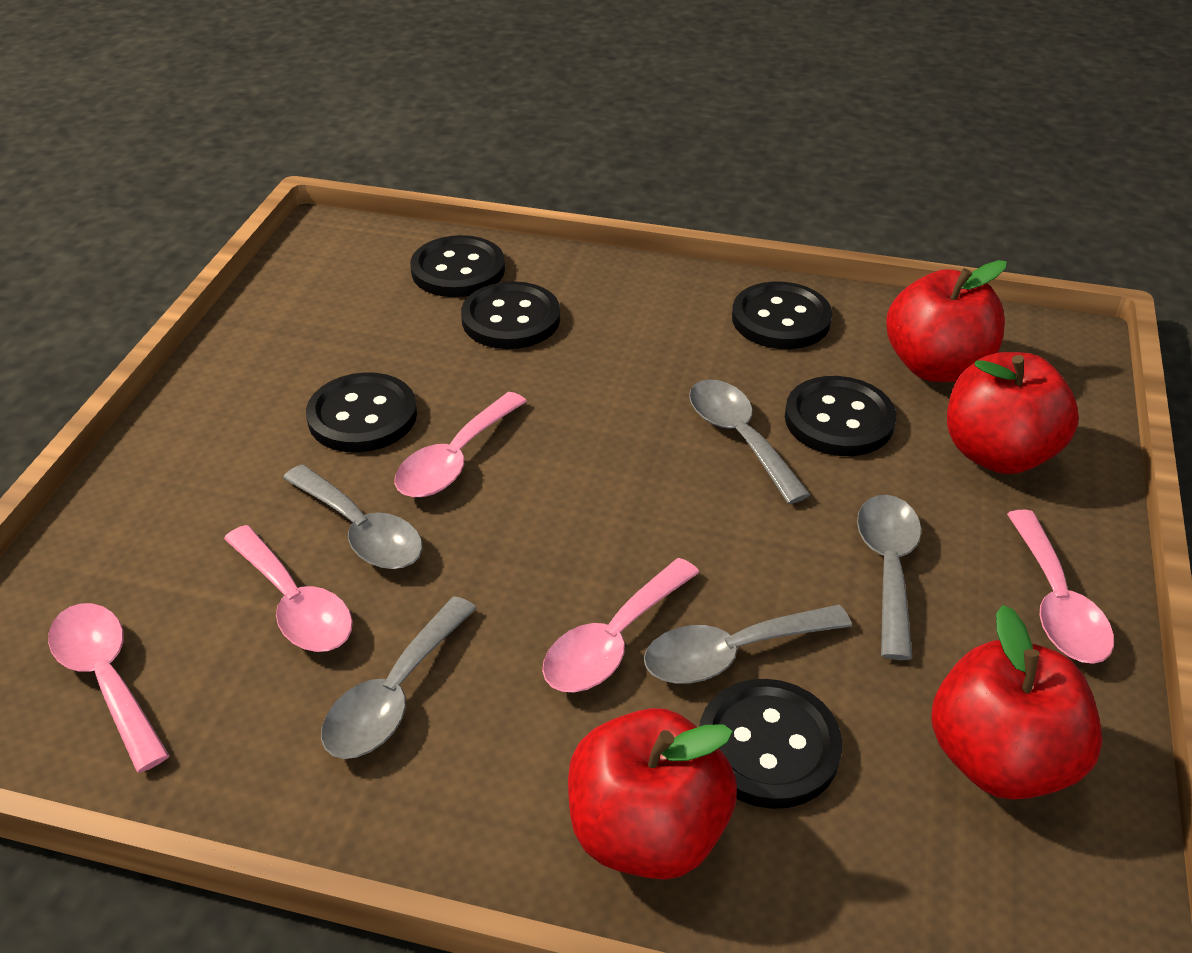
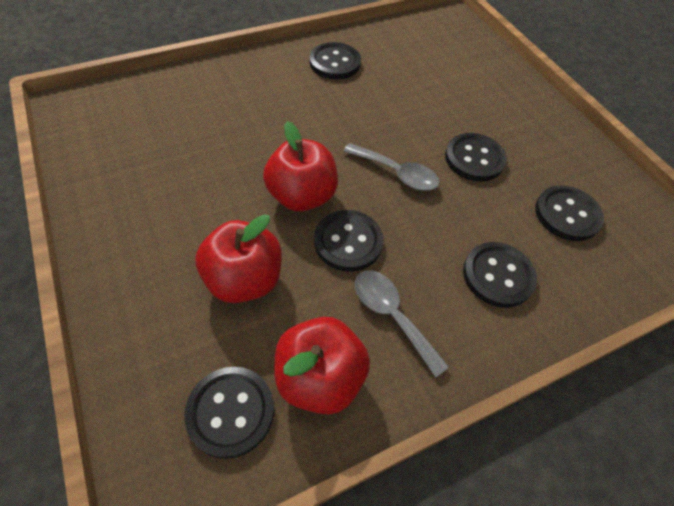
grey spoon: 5 -> 2
pink spoon: 5 -> 0
red apple: 4 -> 3

